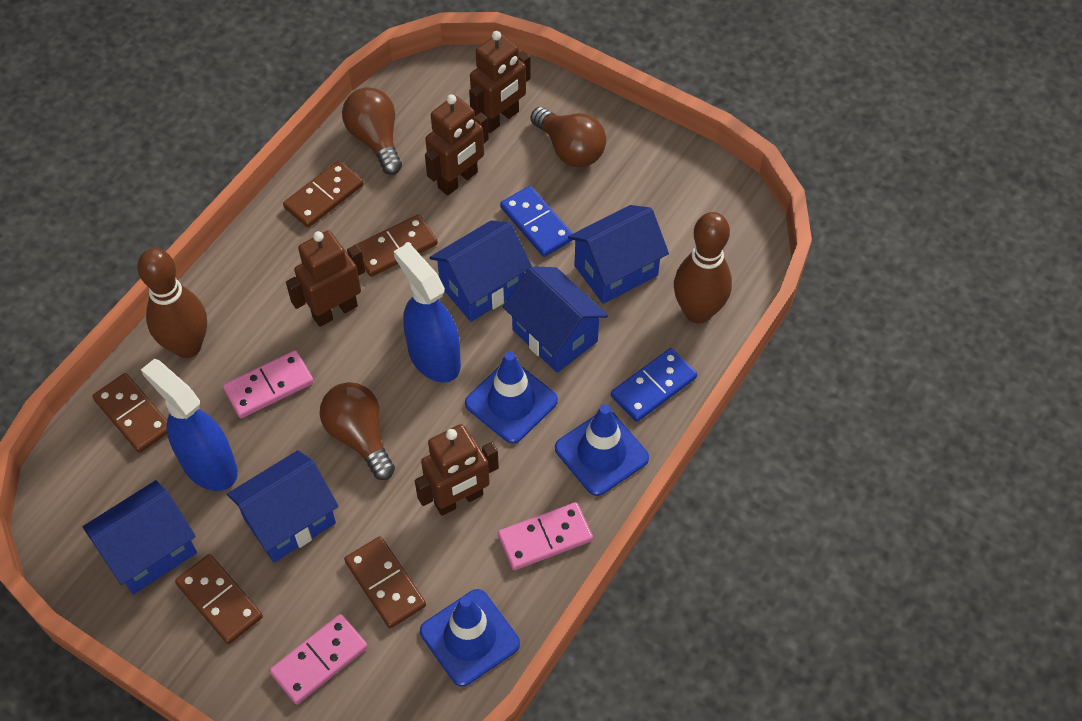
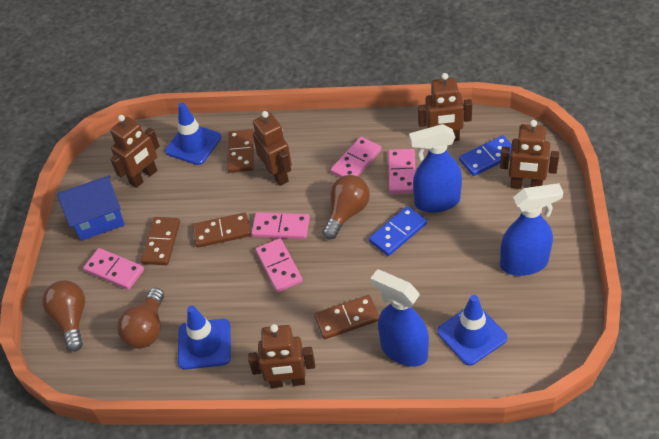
blue house: 5 -> 1
blue spray bottle: 2 -> 3
brown bowling pin: 2 -> 0
brown domino: 5 -> 4
brown robot: 4 -> 5
pink domino: 3 -> 5

